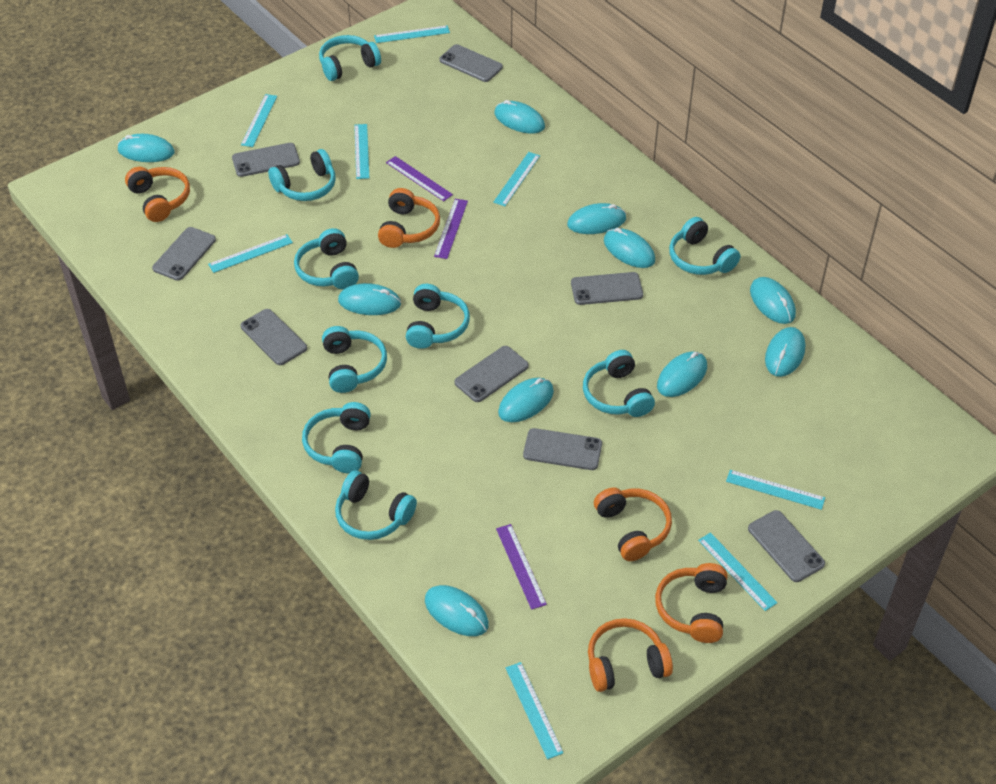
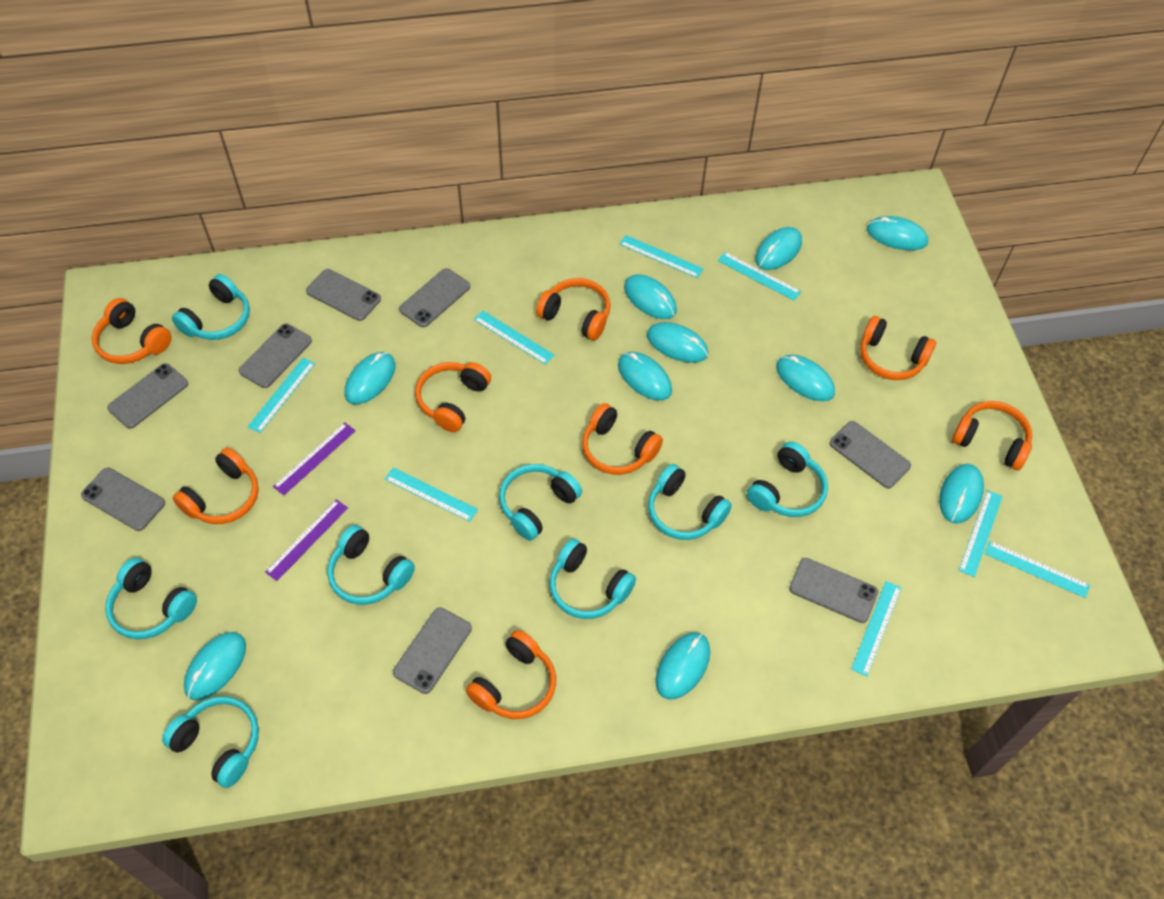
orange headphones: 5 -> 8
purple ruler: 3 -> 2
turquoise headphones: 9 -> 8

